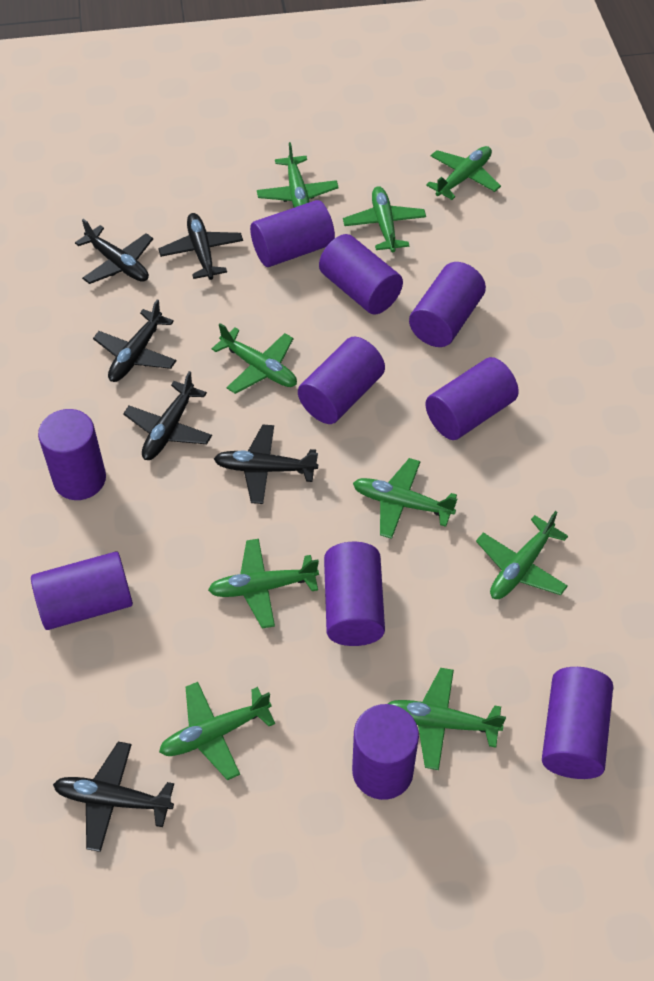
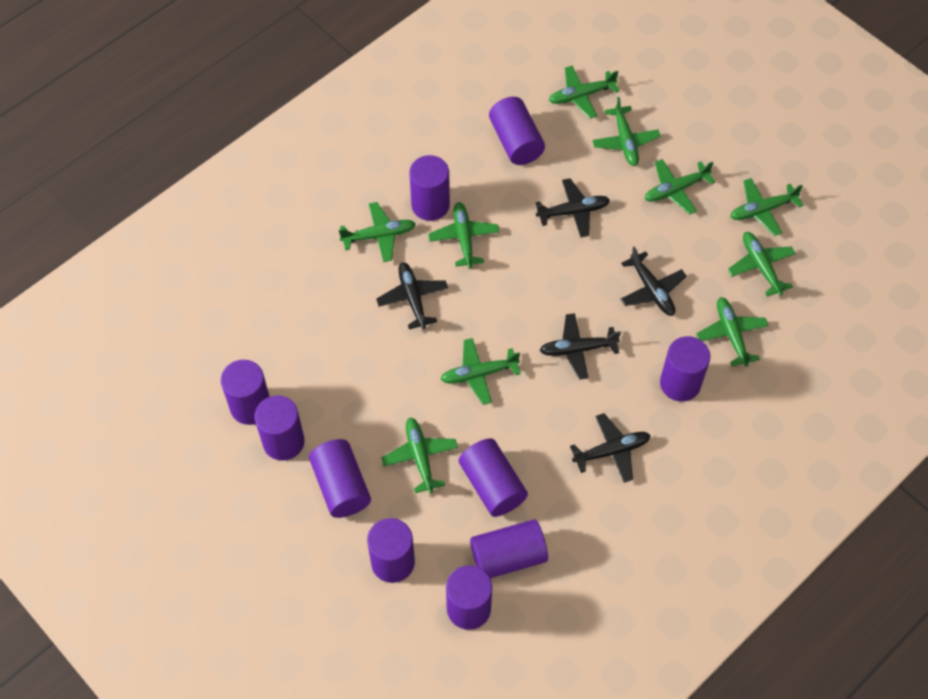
black plane: 6 -> 5
green plane: 9 -> 10

